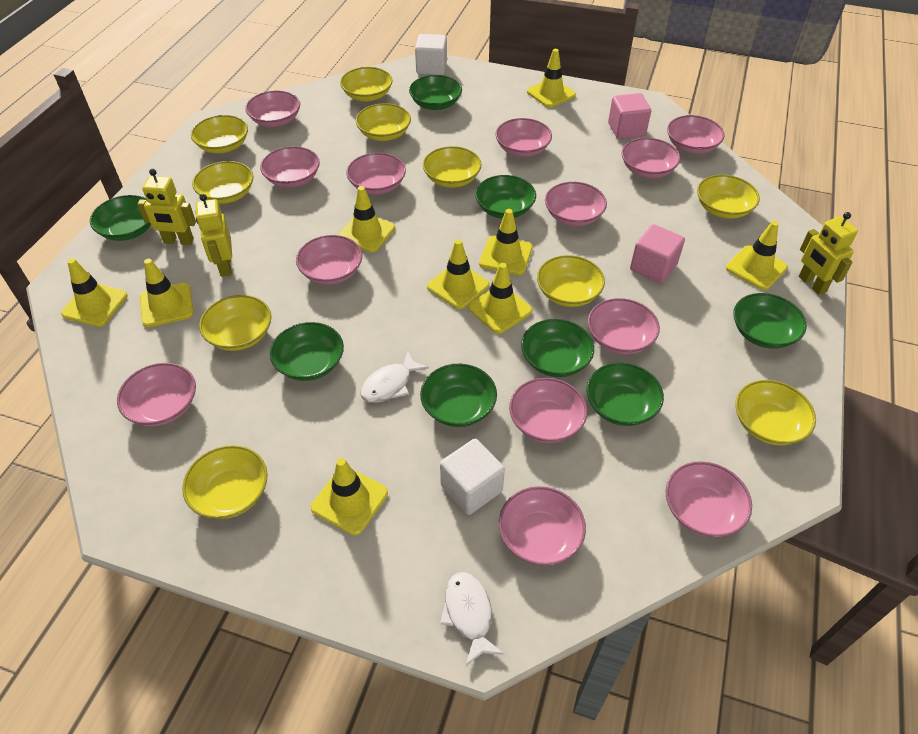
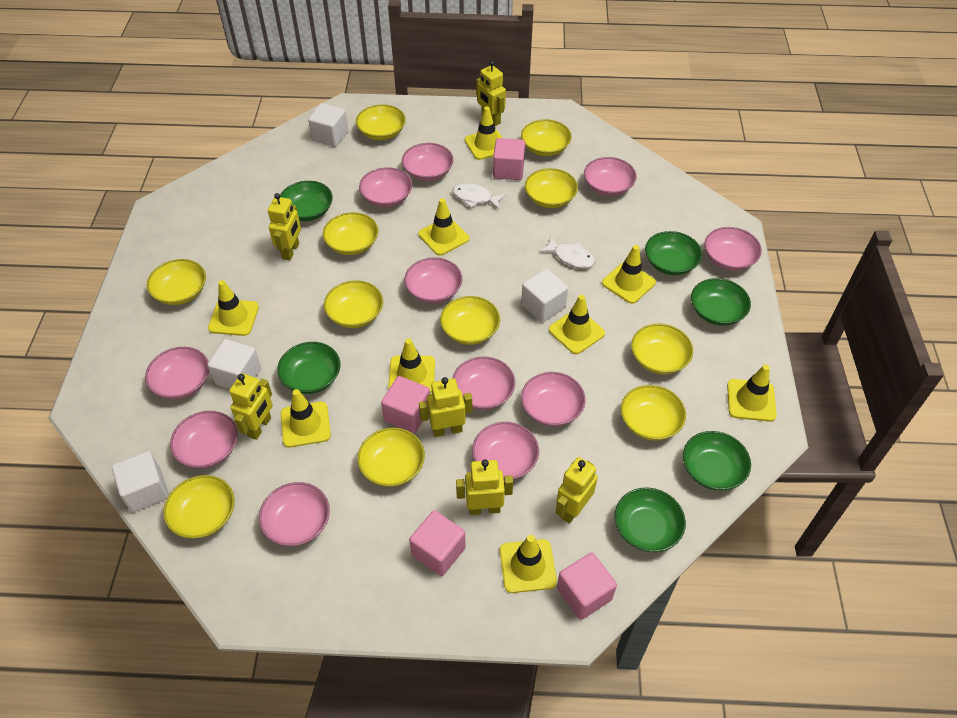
green bowl: 8 -> 6
pink bowl: 13 -> 11
pink cube: 2 -> 4
white cube: 2 -> 4
yellow bowl: 10 -> 11
yellow robot: 3 -> 6

